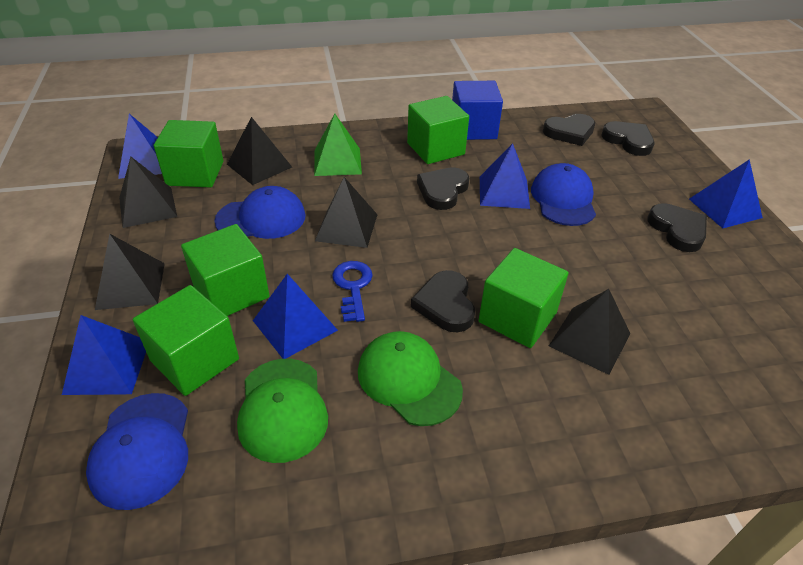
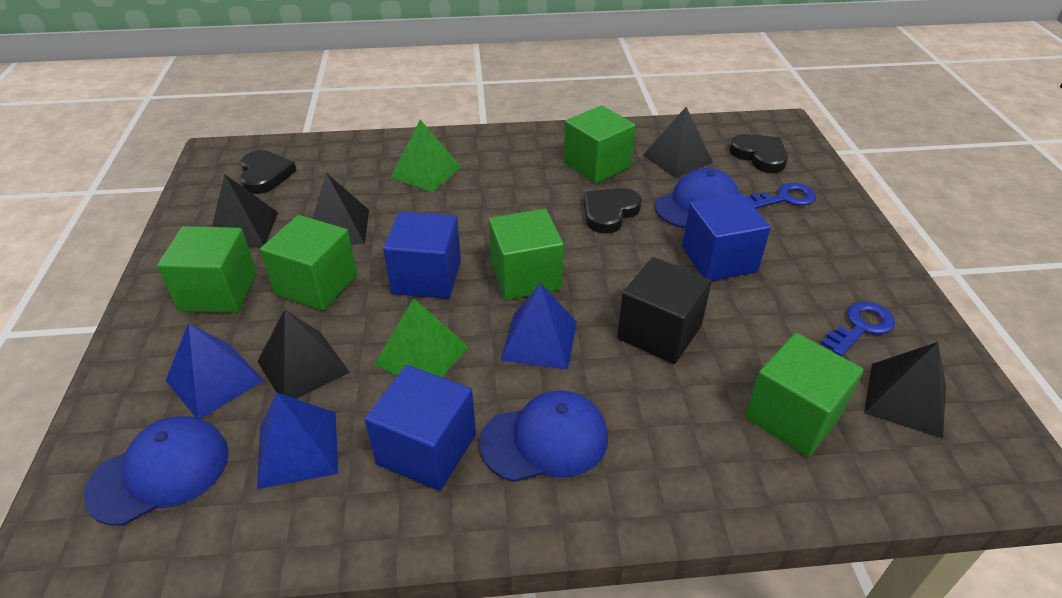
black cube: 0 -> 1
black heart: 5 -> 3
blue cube: 1 -> 3
blue key: 1 -> 2
blue pyramid: 5 -> 3
green cap: 2 -> 0
green pyramid: 1 -> 2

